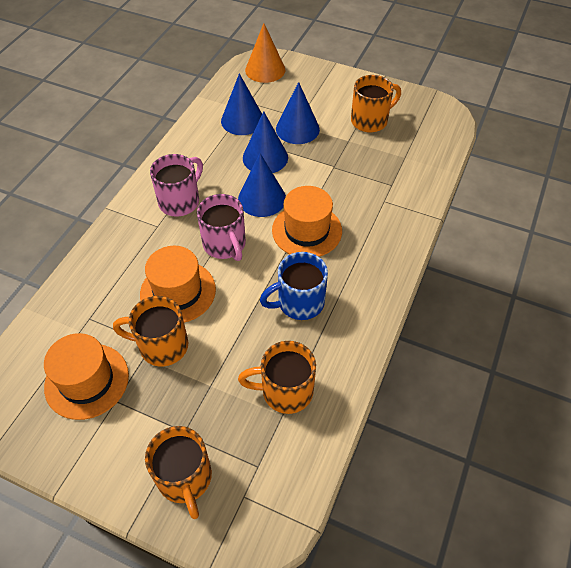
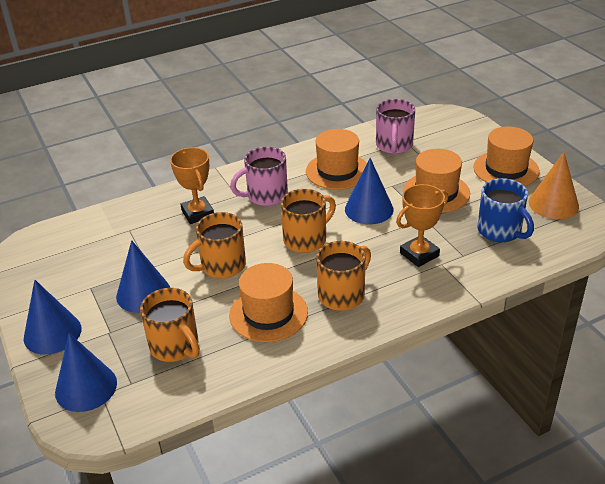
orange hat: 3 -> 4
orange trophy: 0 -> 2

